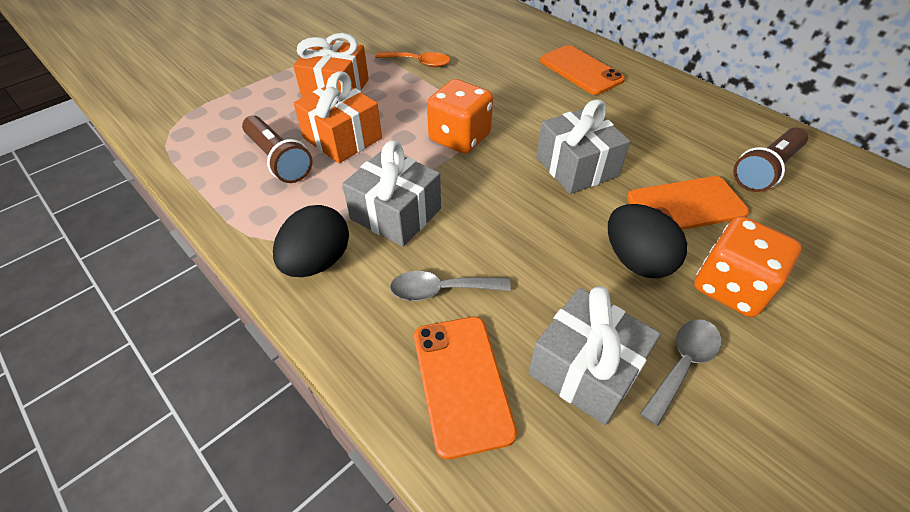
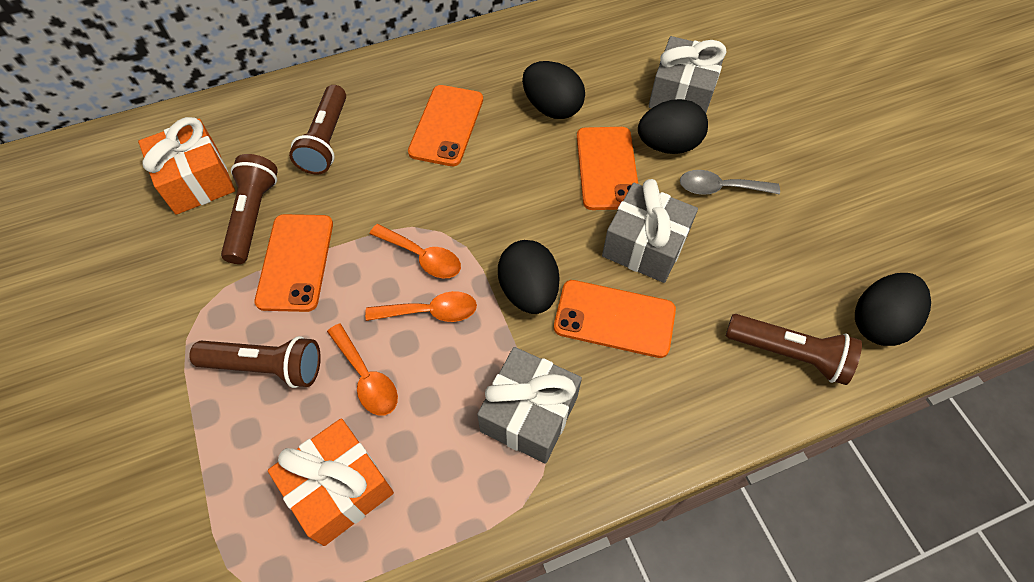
black egg: 2 -> 4
brown flashlight: 2 -> 4
grey spoon: 2 -> 1
orange dice: 2 -> 0
orange phone: 3 -> 4
orange spoon: 1 -> 3

